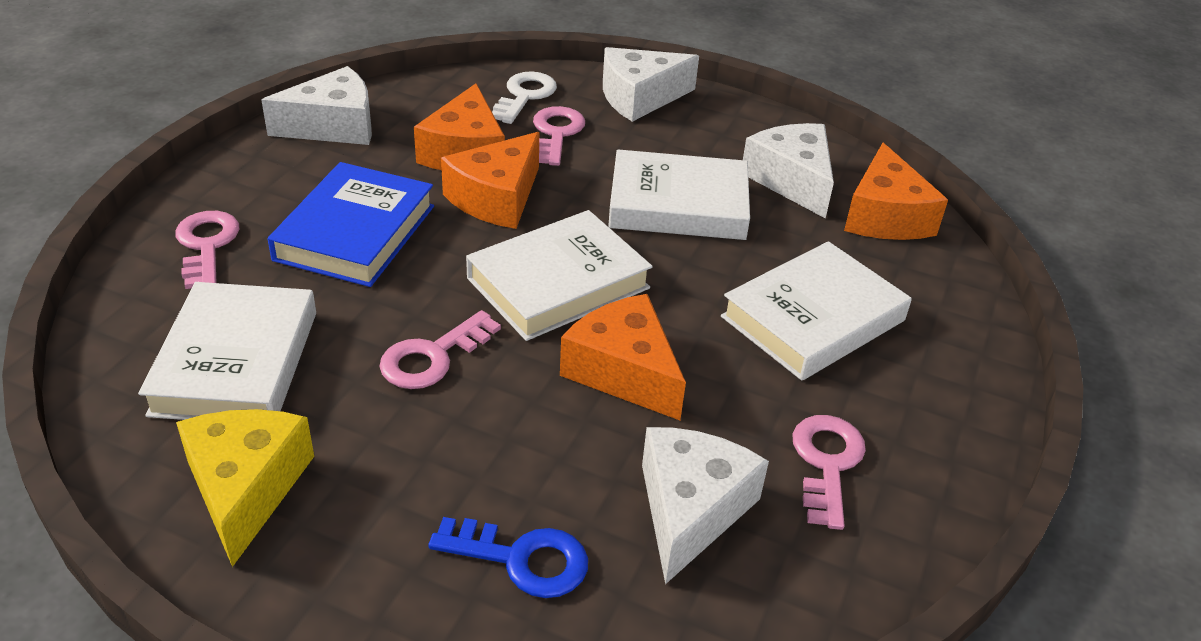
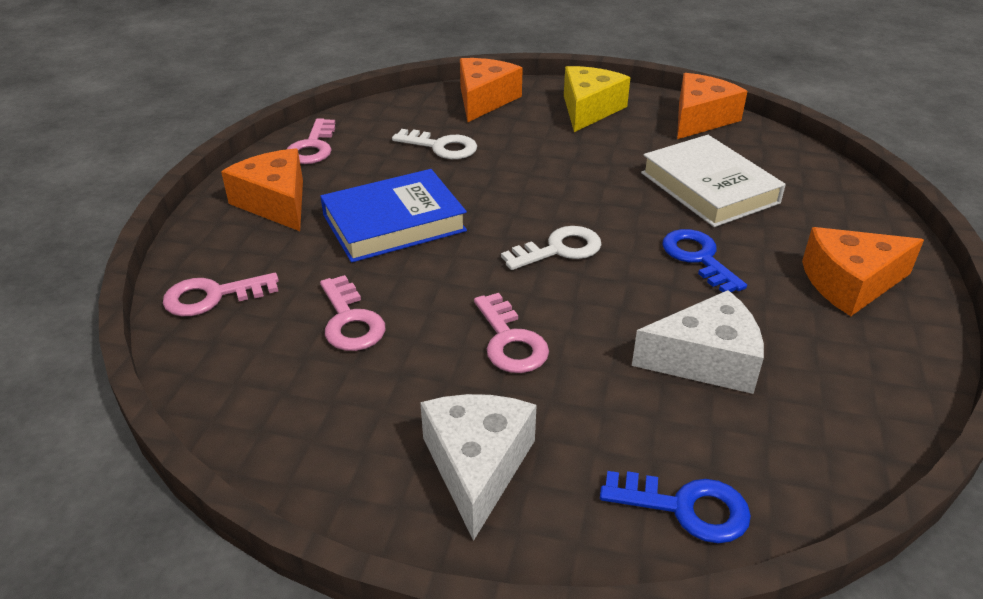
blue key: 1 -> 2
white book: 4 -> 1
white cheese: 4 -> 2
white key: 1 -> 2

